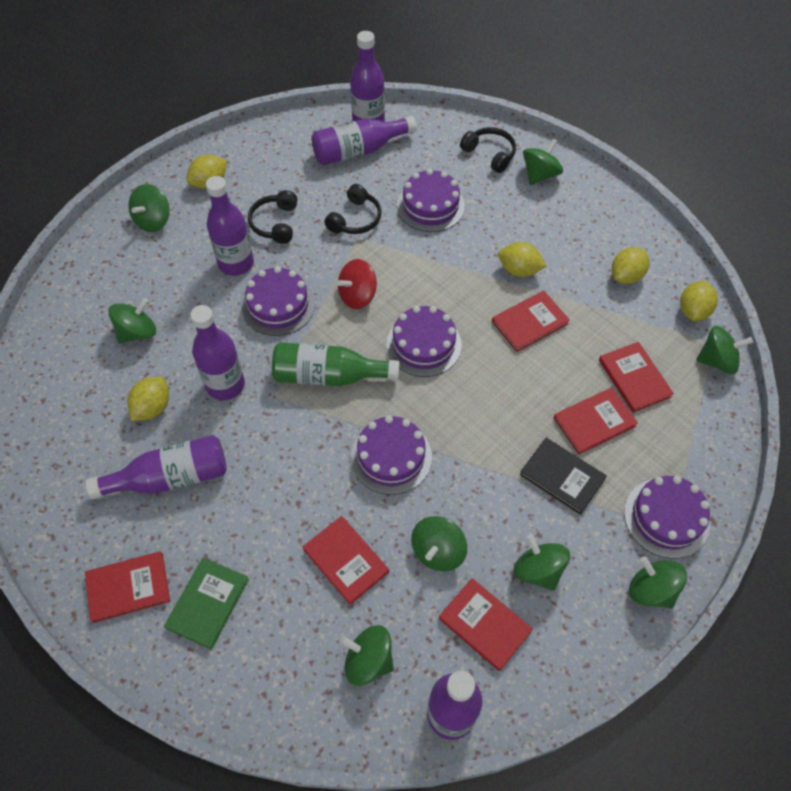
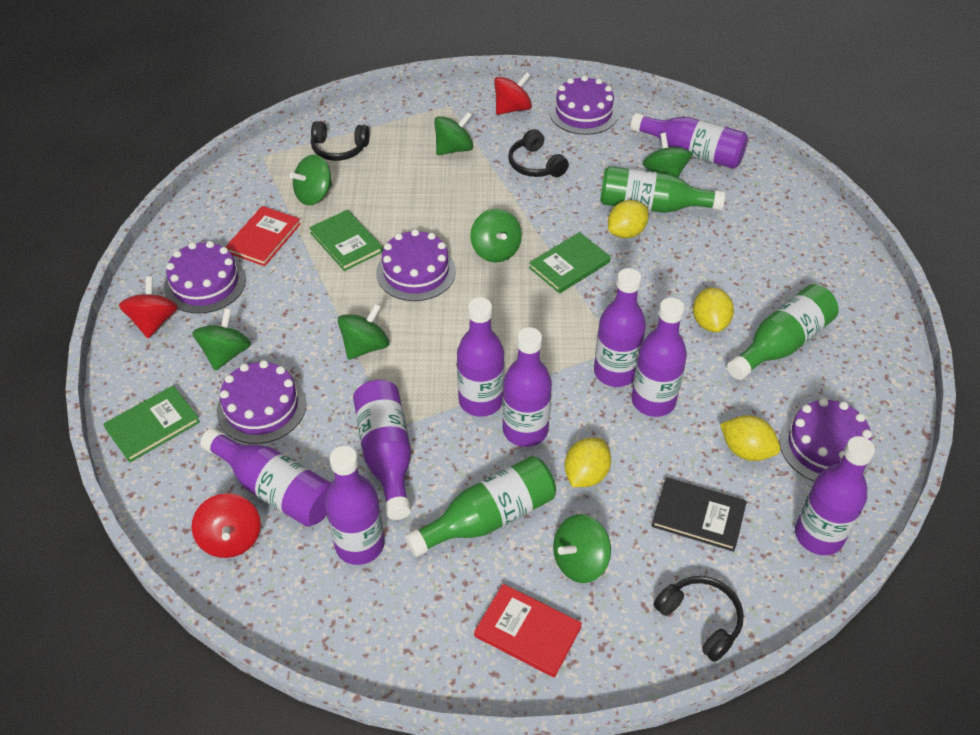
green book: 1 -> 3
green bottle: 1 -> 3
green spinning top: 8 -> 7
purple bottle: 6 -> 9
red book: 6 -> 2
red spinning top: 1 -> 3
yellow lemon: 5 -> 4

